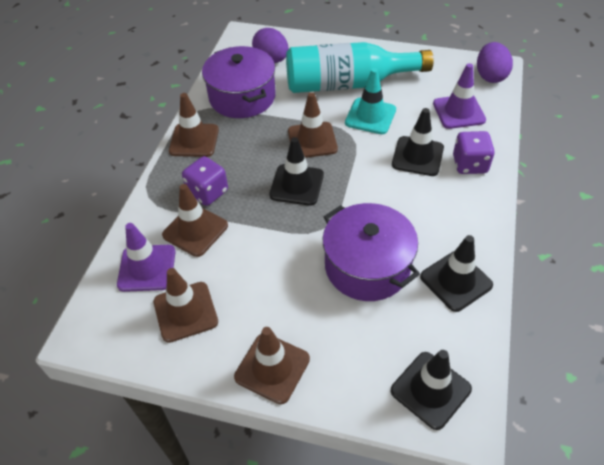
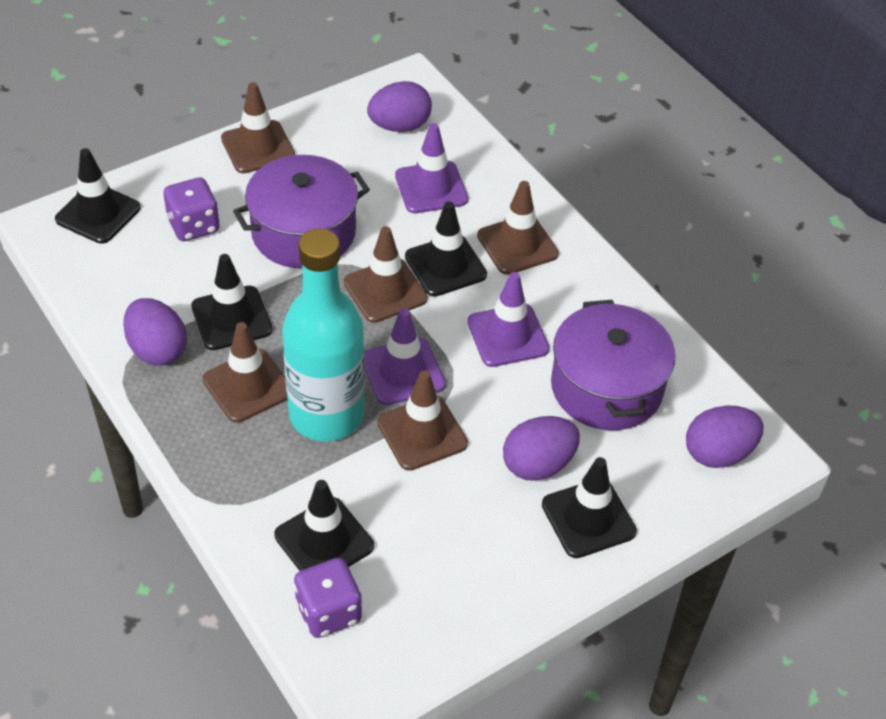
black traffic cone: 4 -> 5
purple egg: 2 -> 4
purple traffic cone: 2 -> 3
turquoise traffic cone: 1 -> 0

